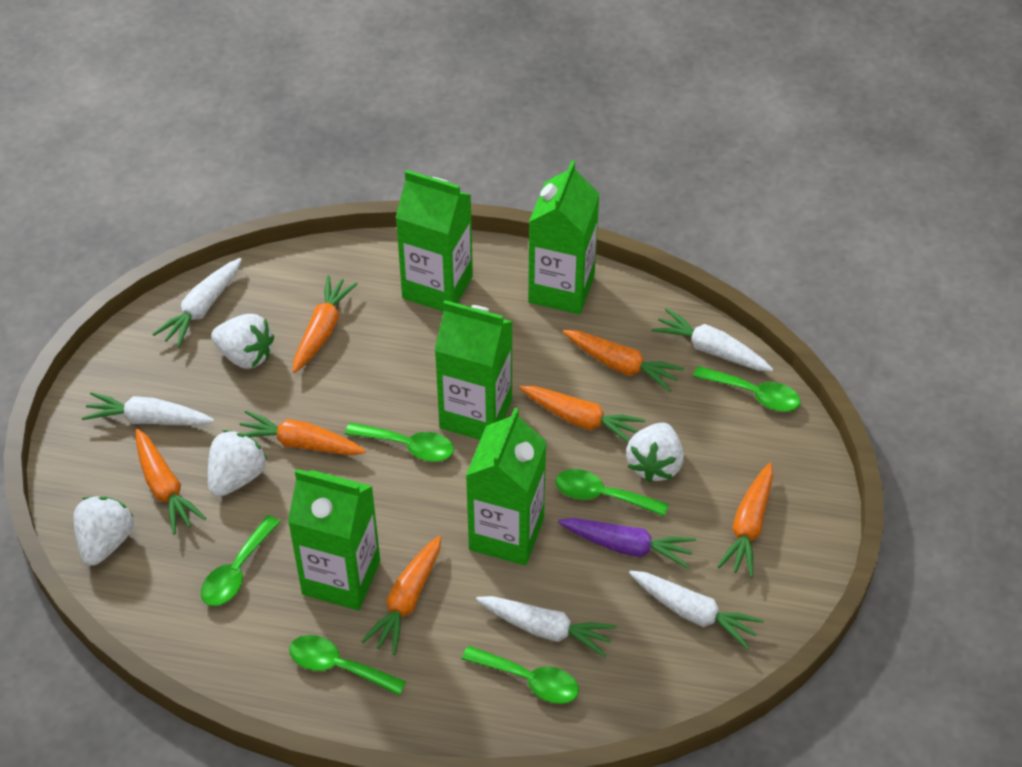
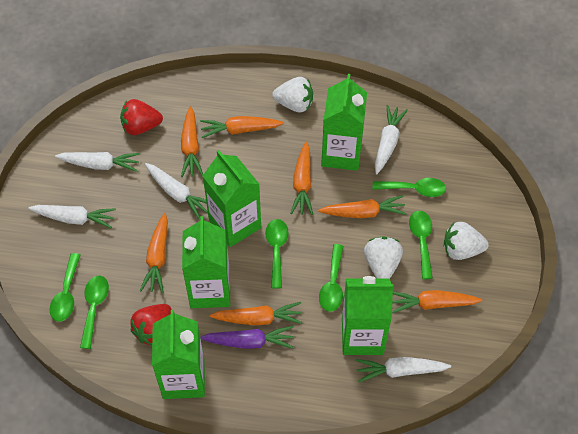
red strawberry: 0 -> 2
white strawberry: 4 -> 3

